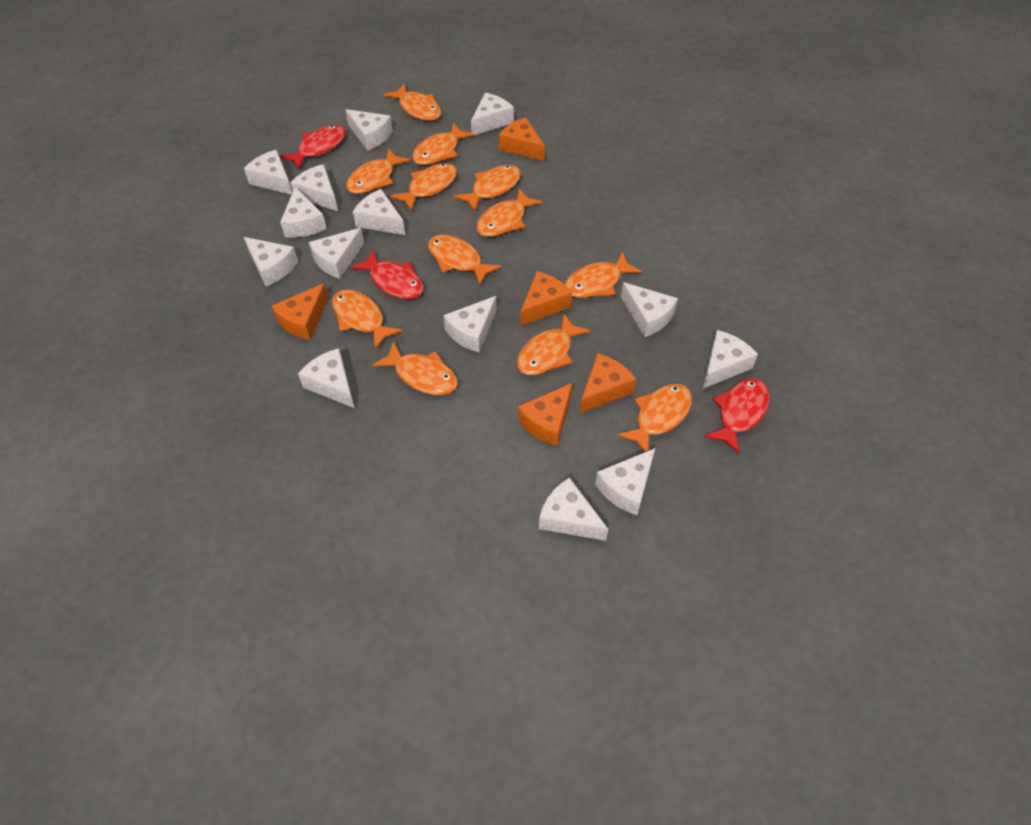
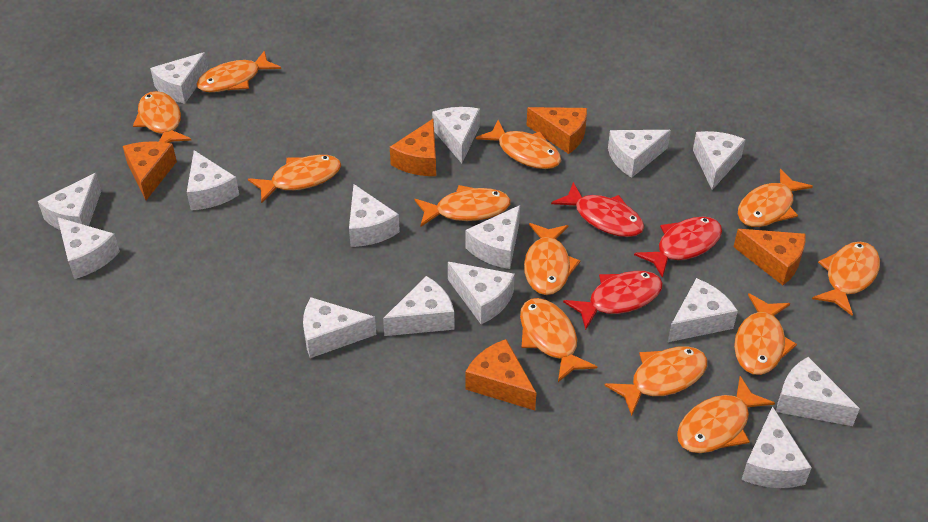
white cheese: 14 -> 15

